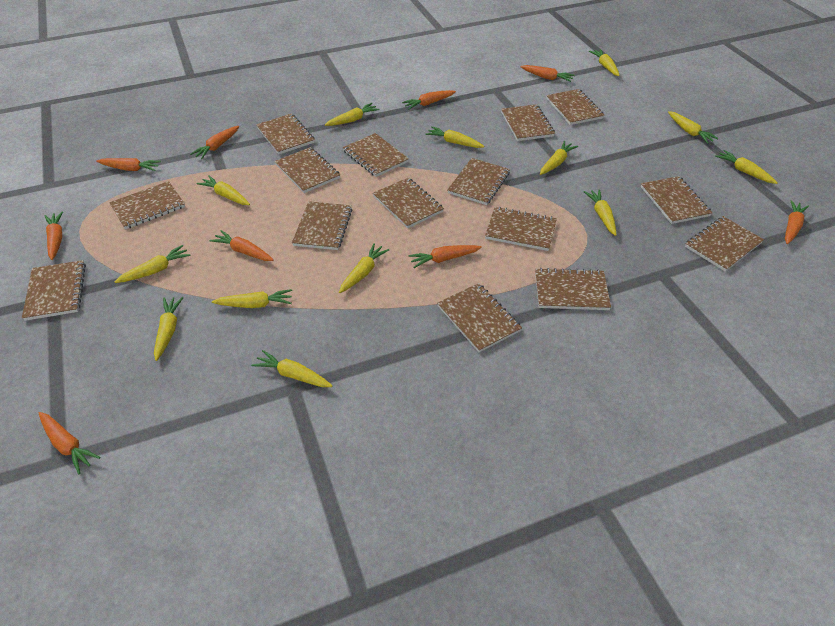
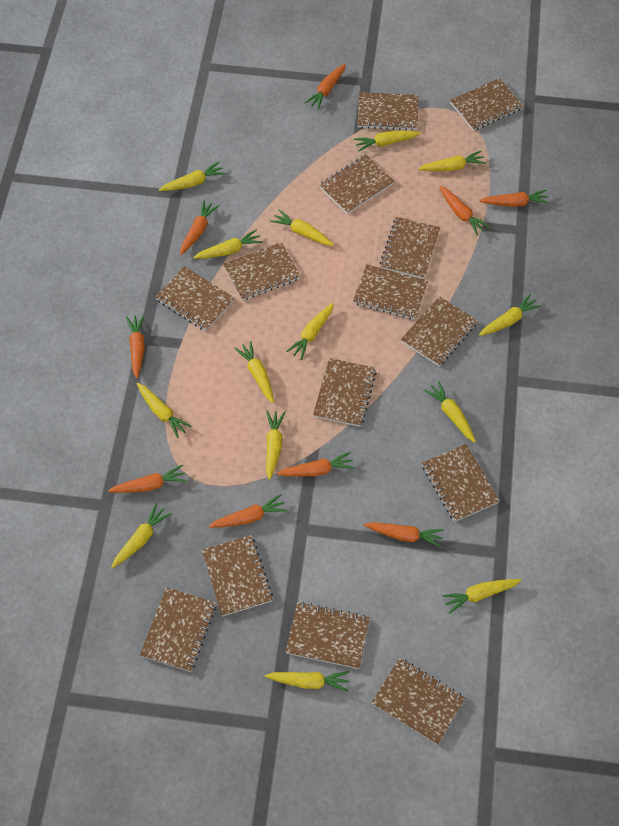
brown notebook: 15 -> 14
yellow carrot: 13 -> 14

